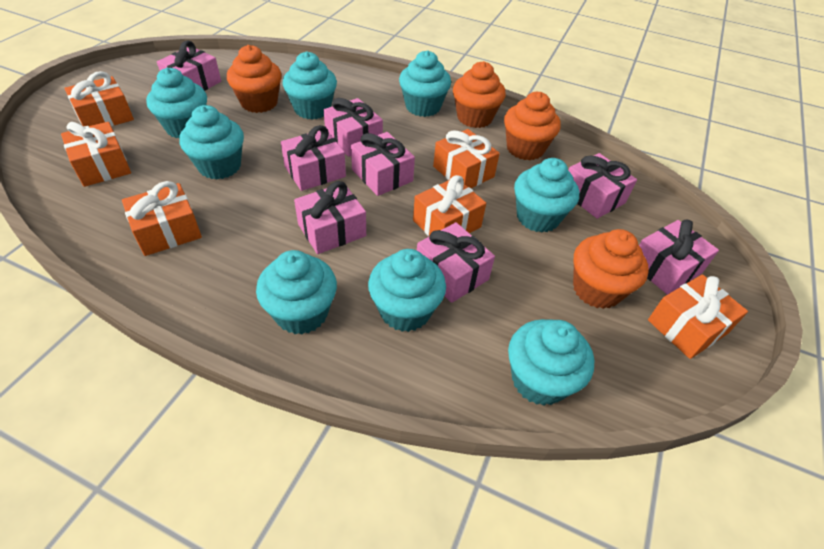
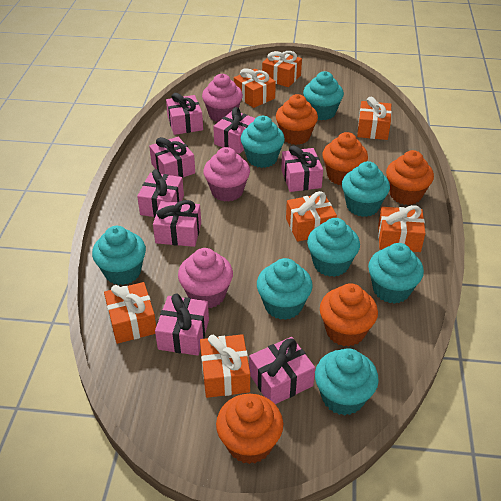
orange cupcake: 4 -> 5
orange gift: 6 -> 7
pink cupcake: 0 -> 3

